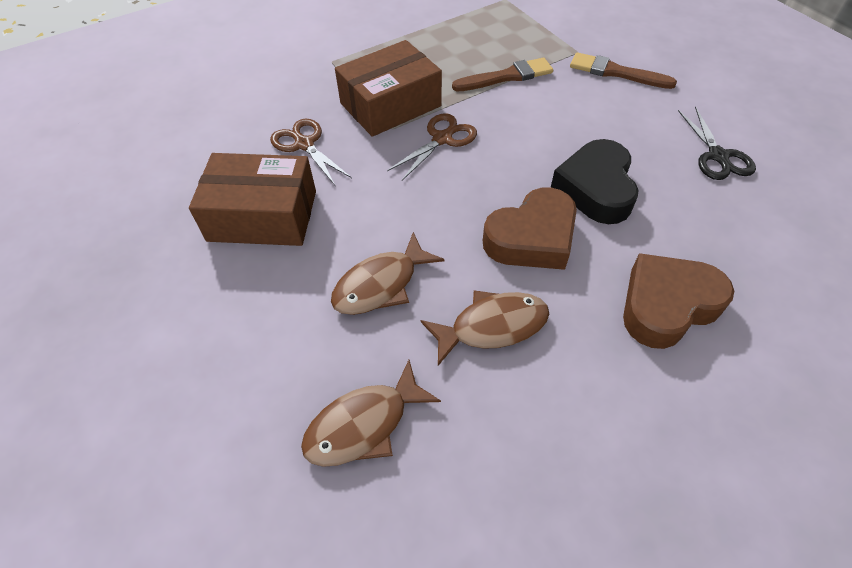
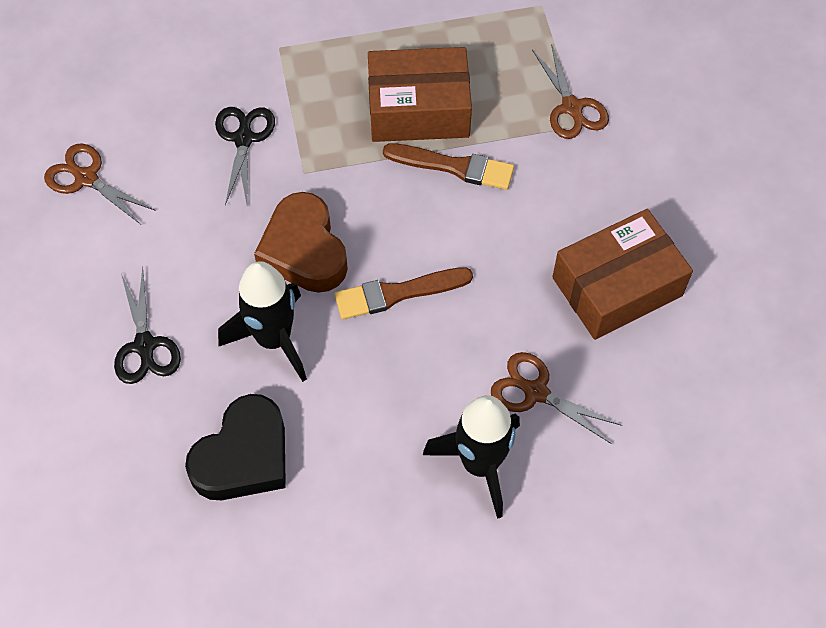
black rocket: 0 -> 2
black scissors: 1 -> 2
brown fish: 3 -> 0
brown heart: 2 -> 1
brown scissors: 2 -> 3

